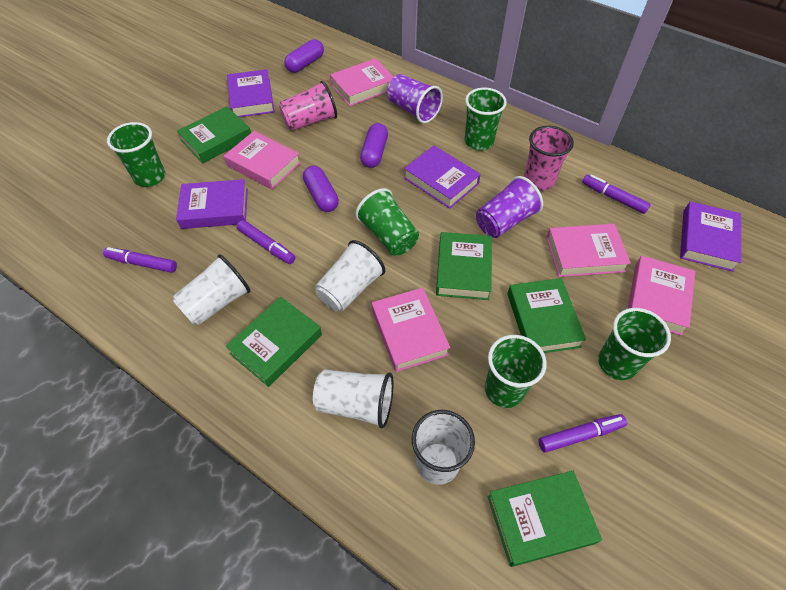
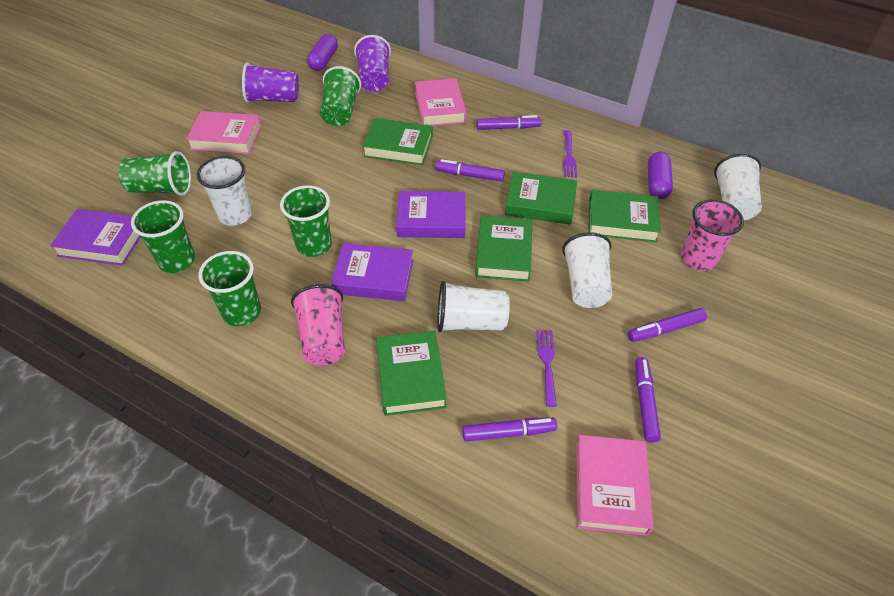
pink book: 5 -> 3
purple book: 4 -> 3
purple capsule: 3 -> 2
purple fork: 0 -> 2
purple marker: 4 -> 5

